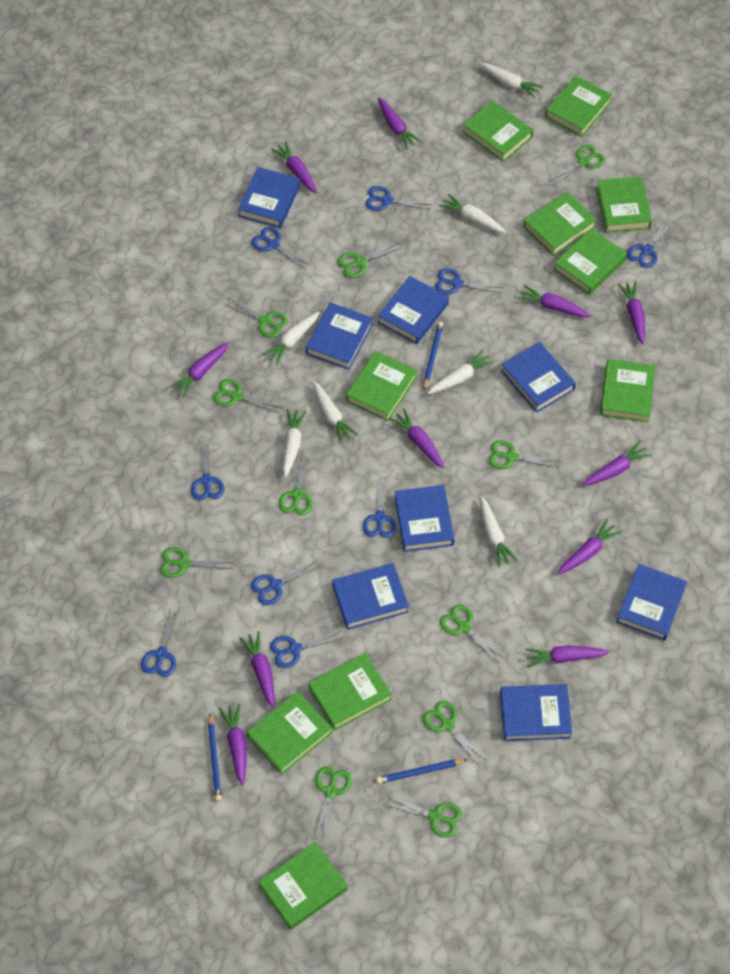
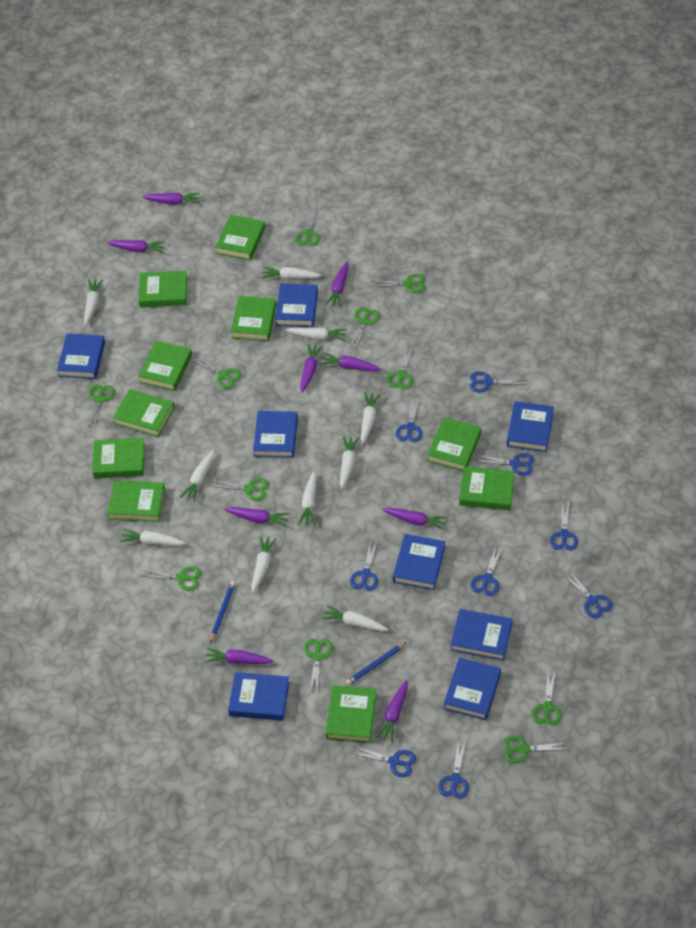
blue pencil: 3 -> 2
purple carrot: 11 -> 9
white carrot: 7 -> 10

